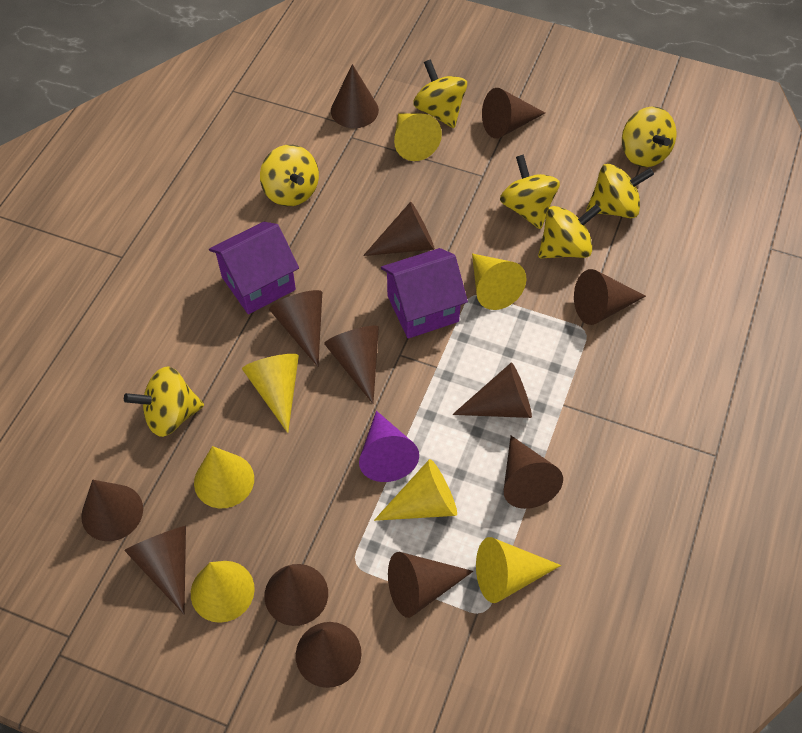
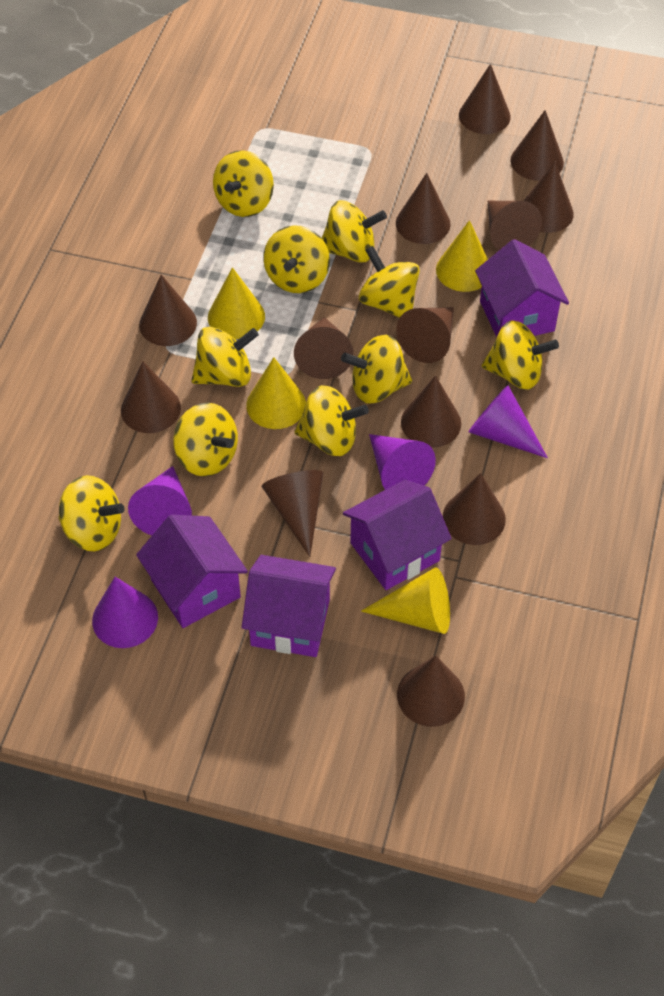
purple cone: 1 -> 4
purple house: 2 -> 4
yellow cone: 7 -> 4
yellow spinning top: 7 -> 10

